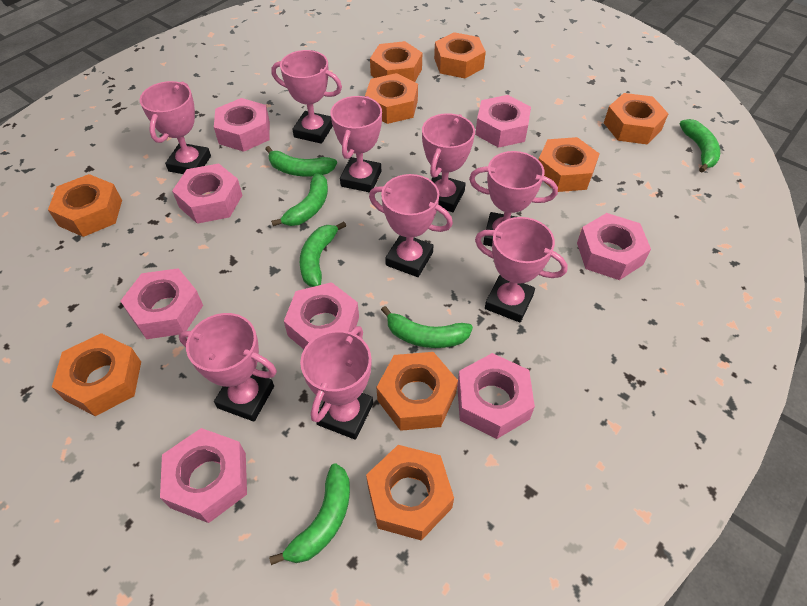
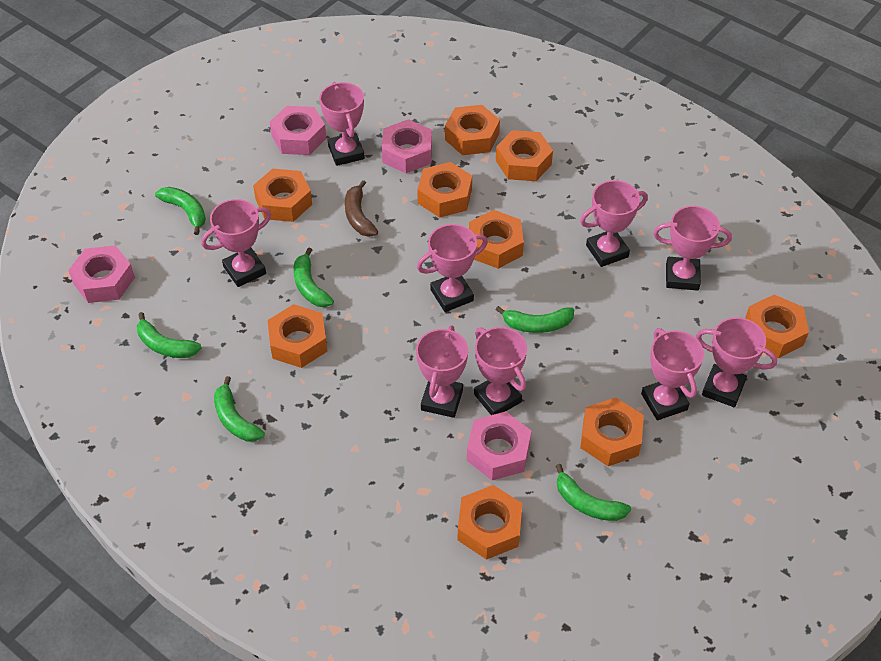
brown banana: 0 -> 1
pink nut: 8 -> 4

